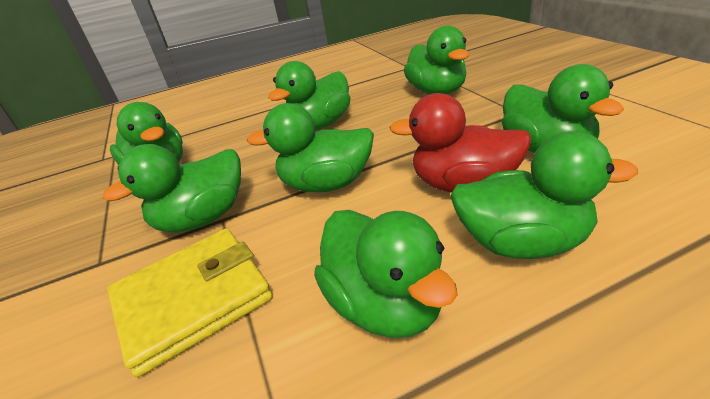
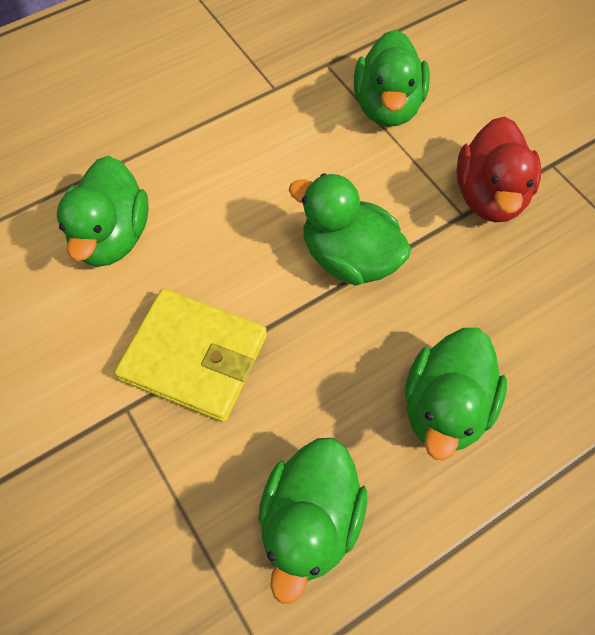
green duck: 8 -> 5

